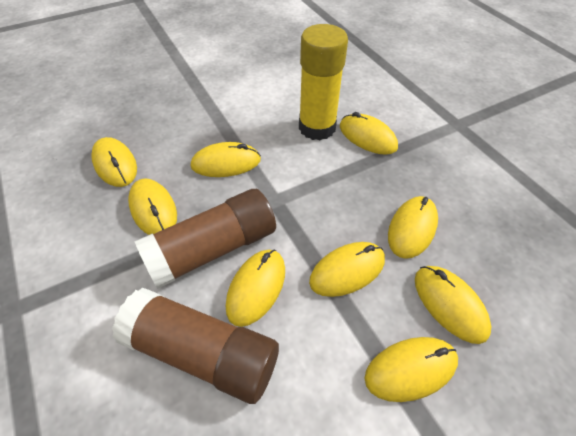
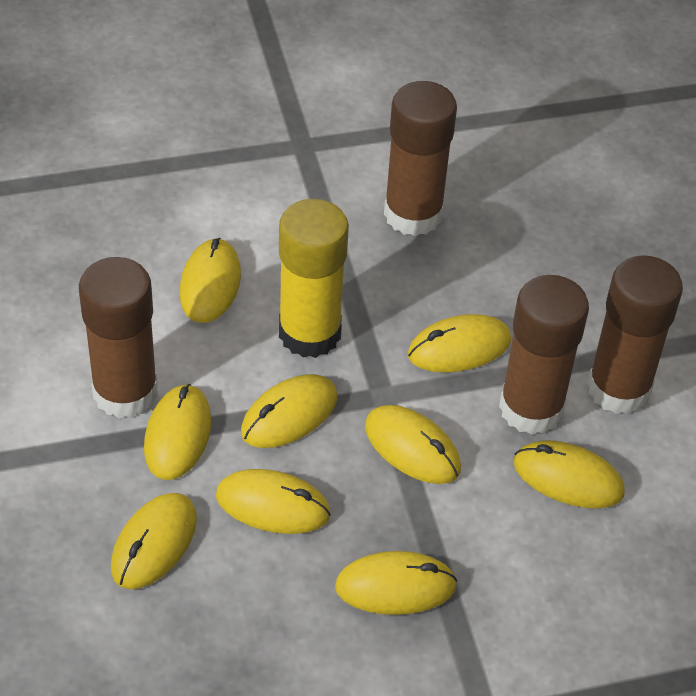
brown glue stick: 2 -> 4

